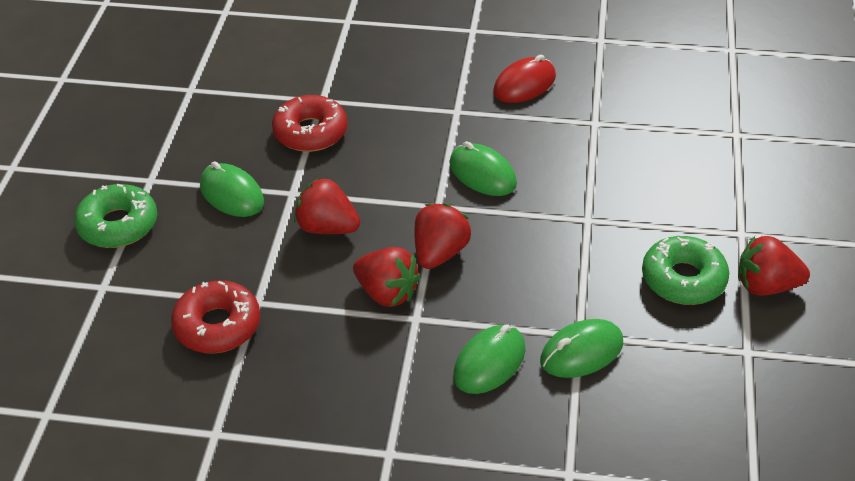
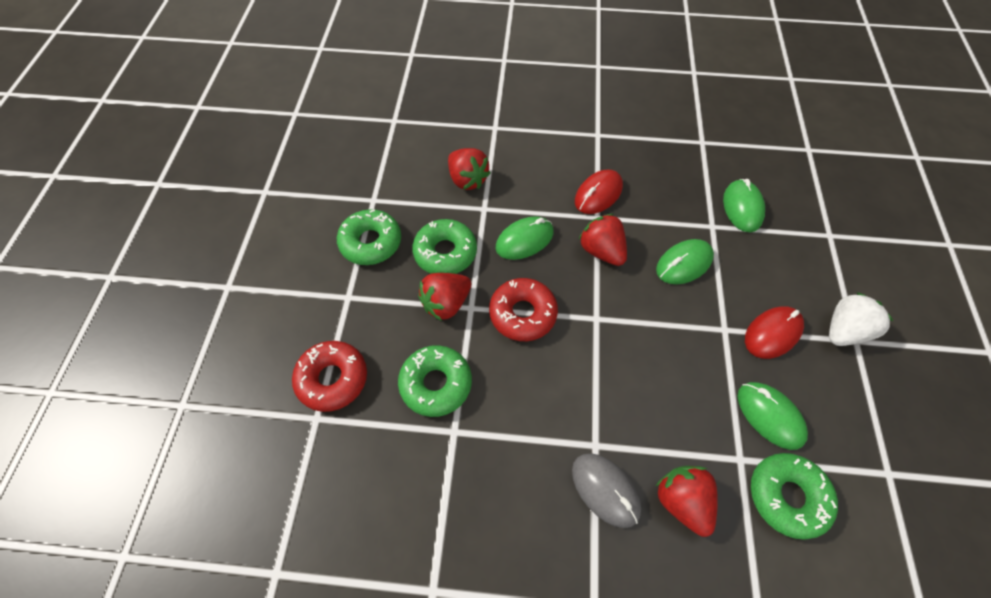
green donut: 2 -> 4
grey mouse: 0 -> 1
red mouse: 1 -> 2
white strawberry: 0 -> 1

